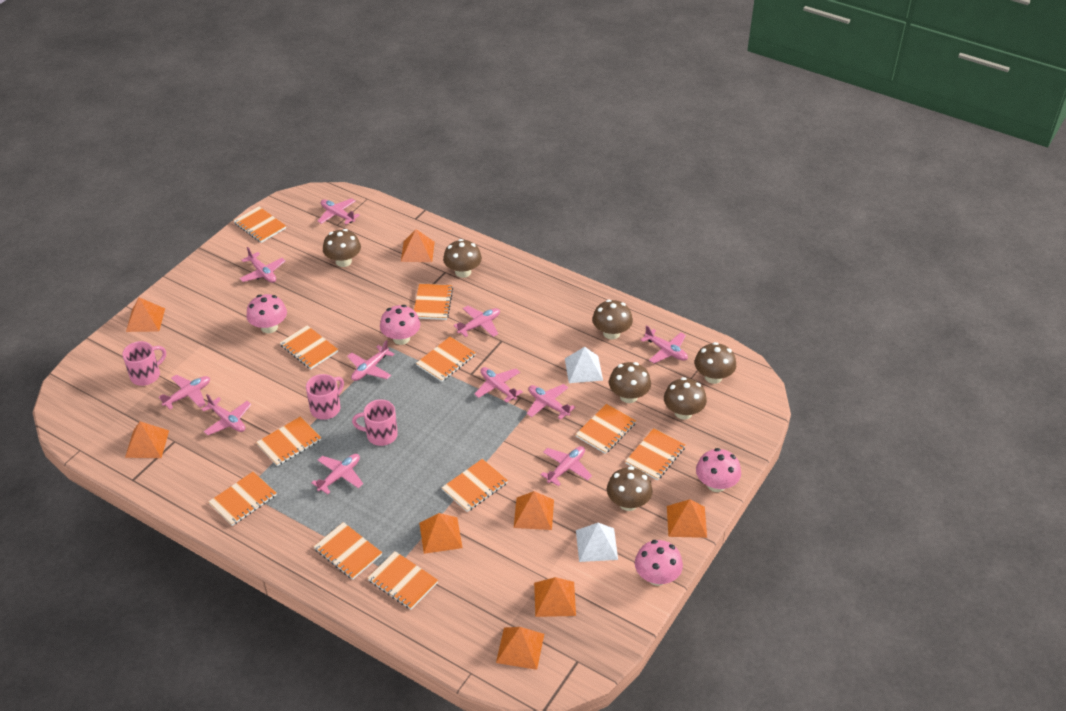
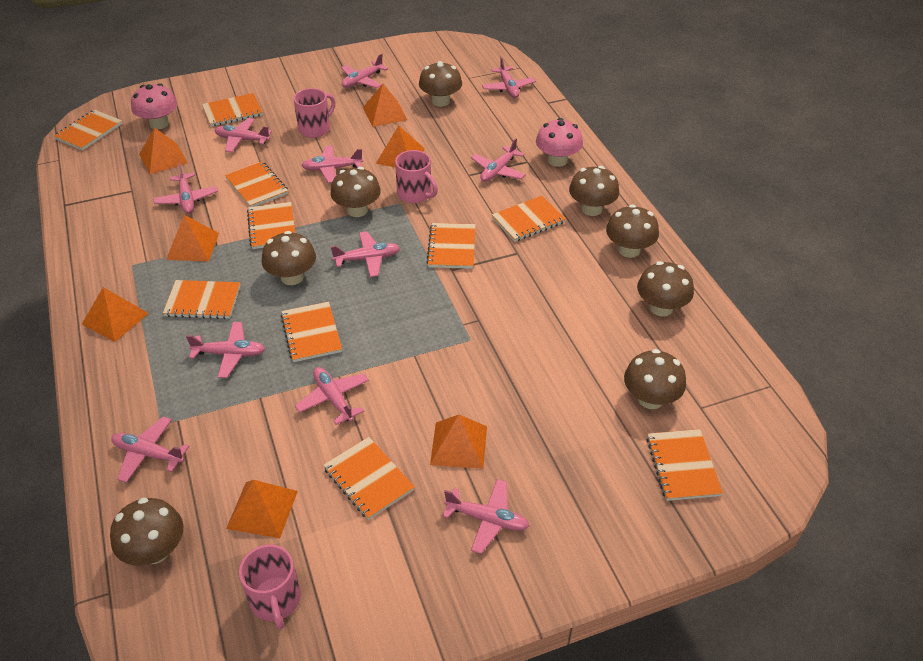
brown mushroom: 7 -> 8
orange notebook: 11 -> 10
orange pyramid: 8 -> 7
pink mushroom: 4 -> 2
white pyramid: 2 -> 0

